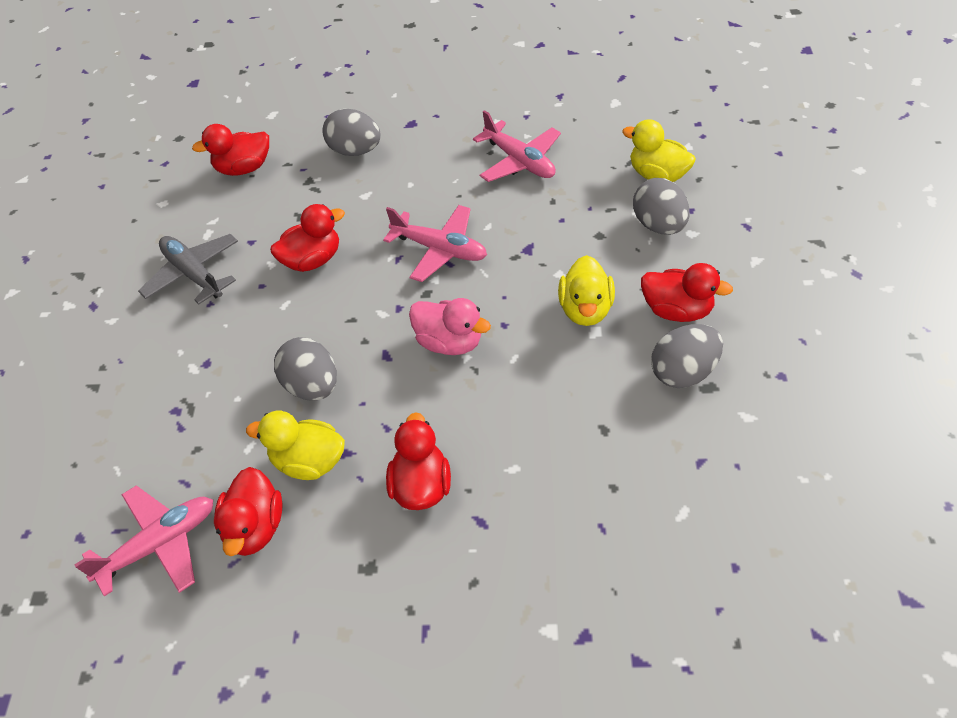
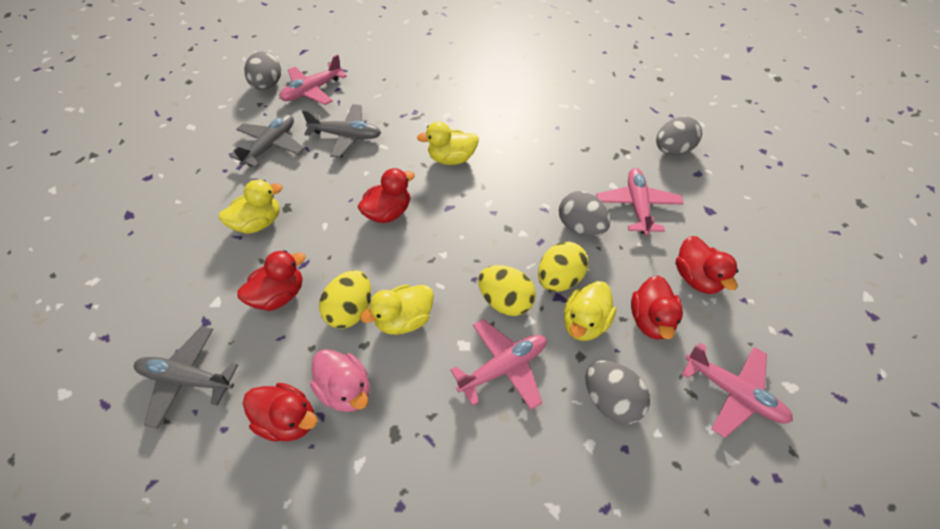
grey plane: 1 -> 3
pink plane: 3 -> 4
yellow duck: 3 -> 4
yellow egg: 0 -> 3

